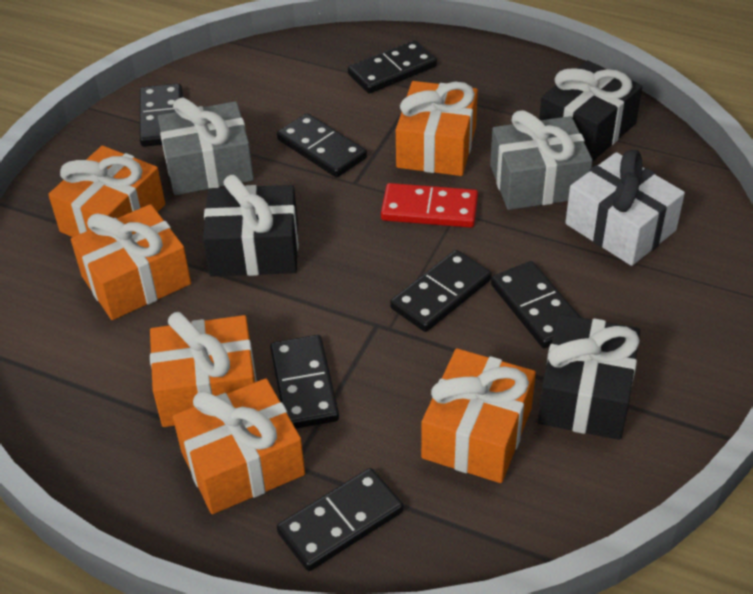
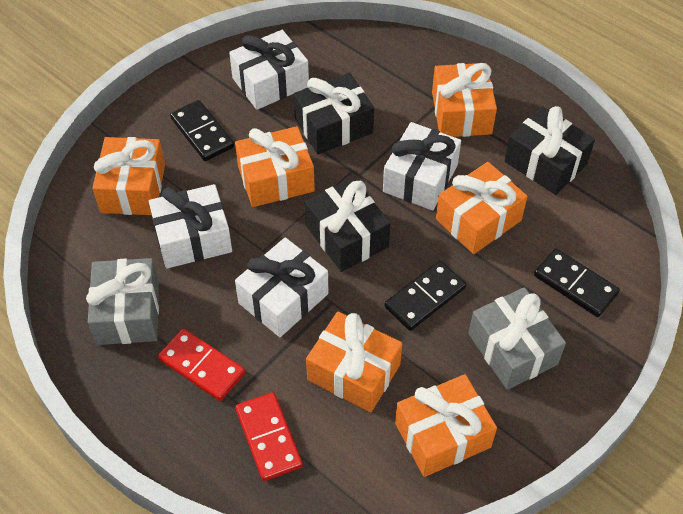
black domino: 7 -> 3
red domino: 1 -> 2
white gift: 1 -> 4

